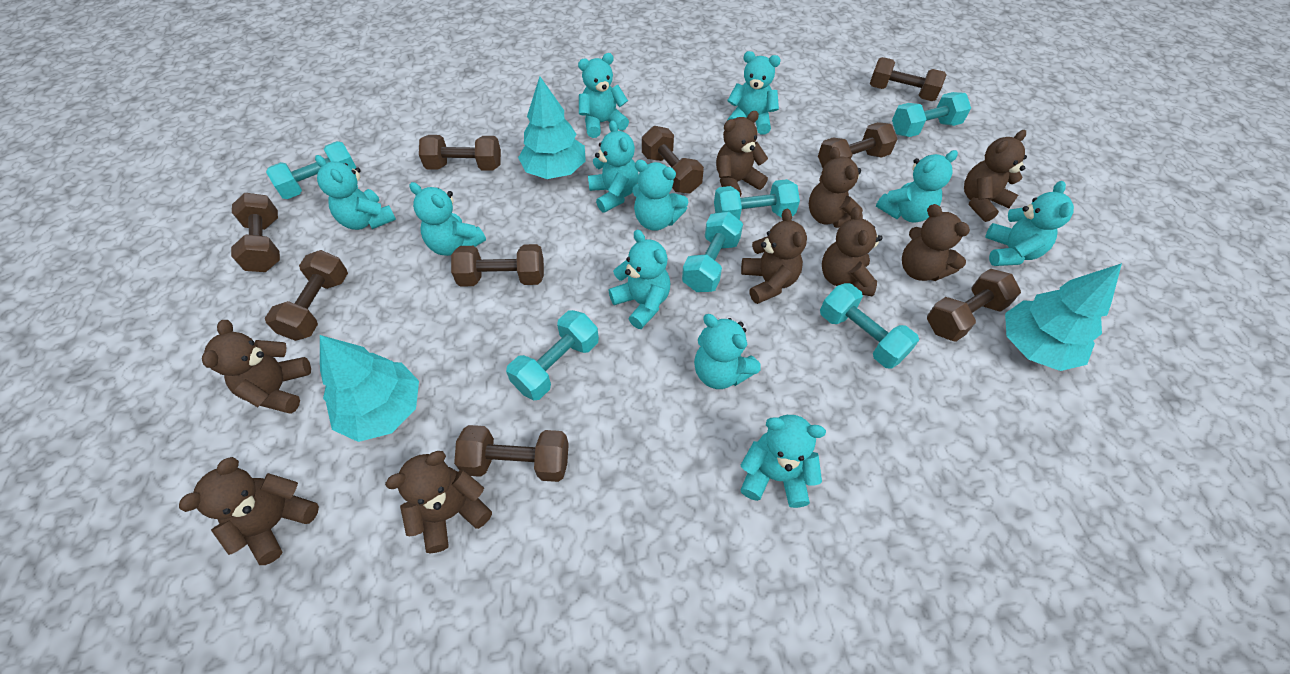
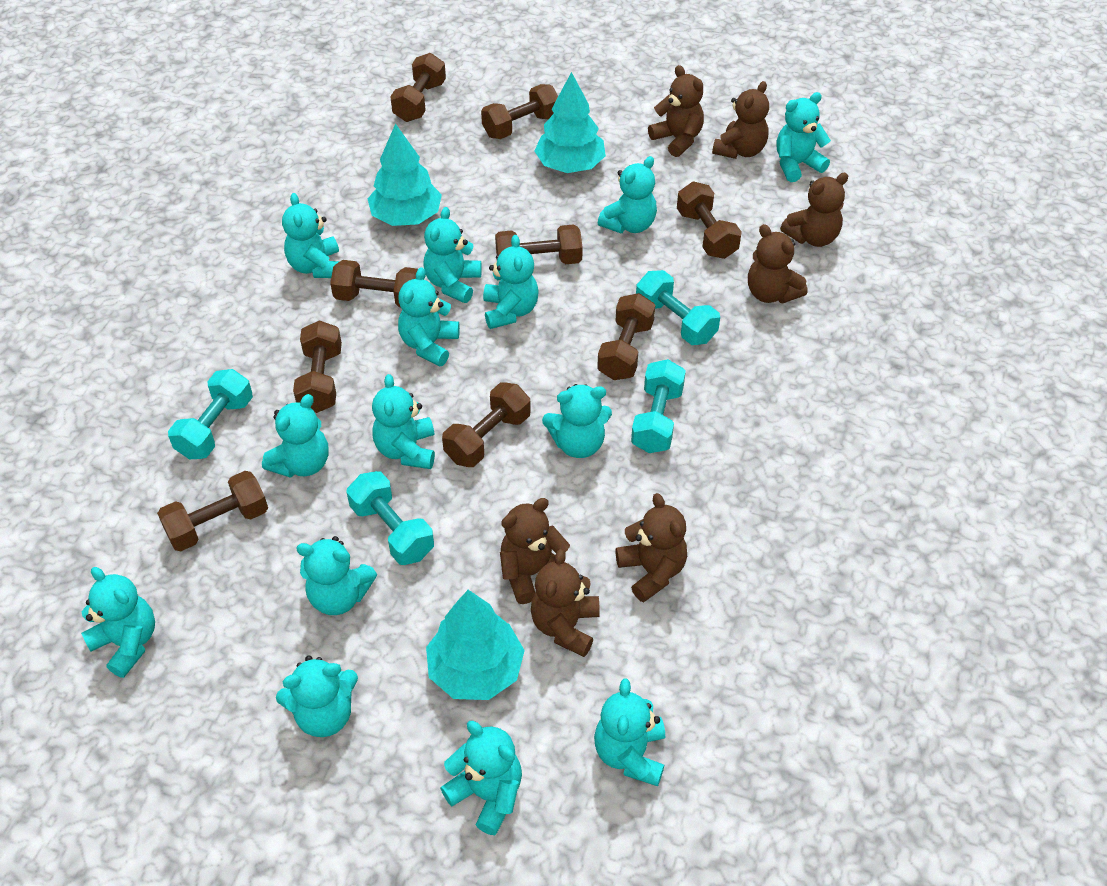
brown teddy bear: 9 -> 7
turquoise dumbbell: 6 -> 4
turquoise teddy bear: 11 -> 14

